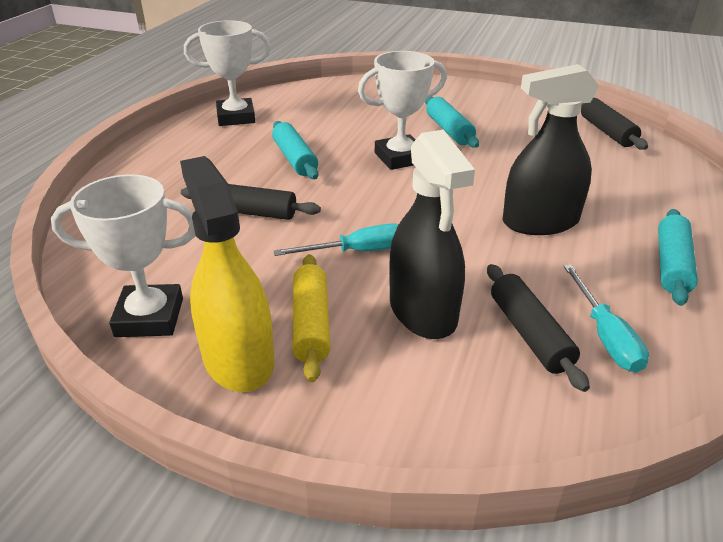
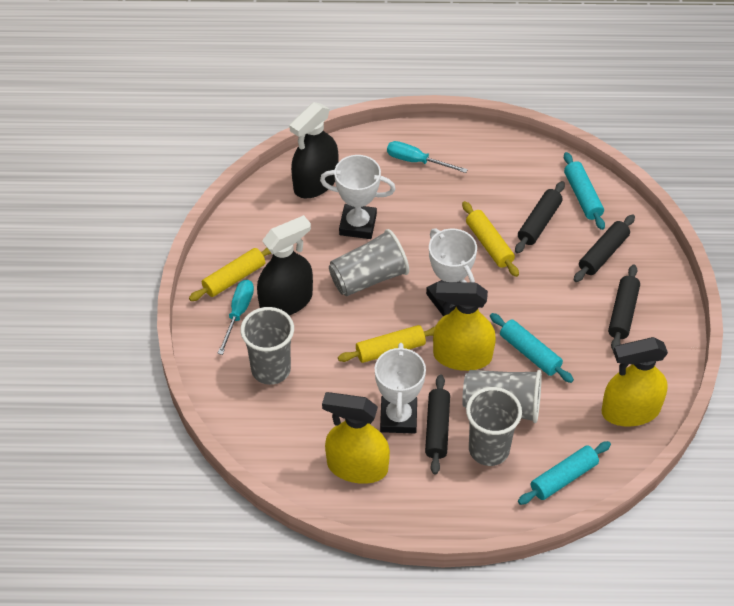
black rolling pin: 3 -> 4
grey cup: 0 -> 4
yellow rolling pin: 1 -> 3
yellow spray bottle: 1 -> 3

